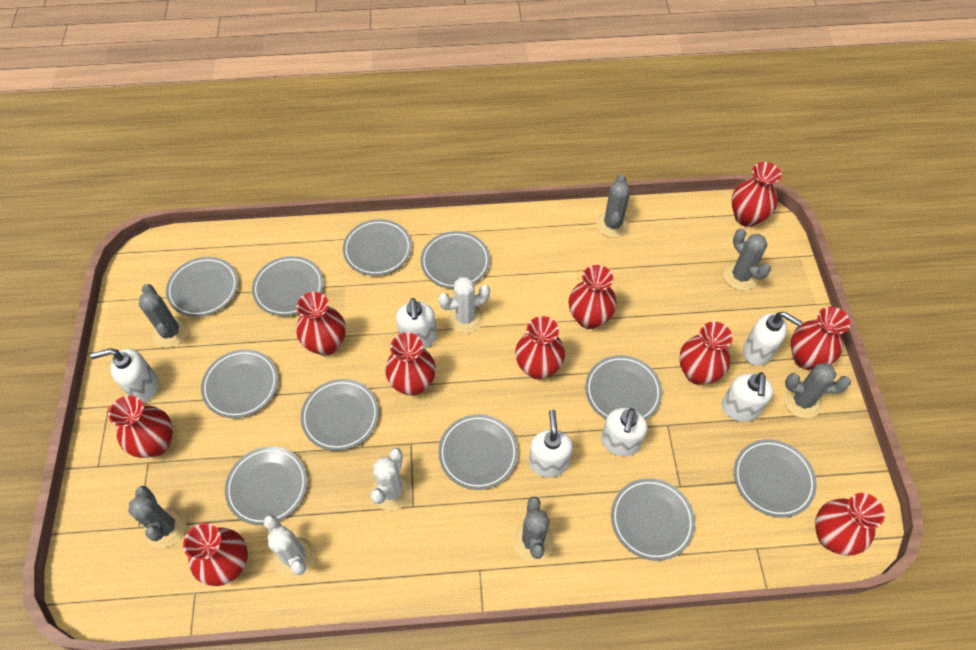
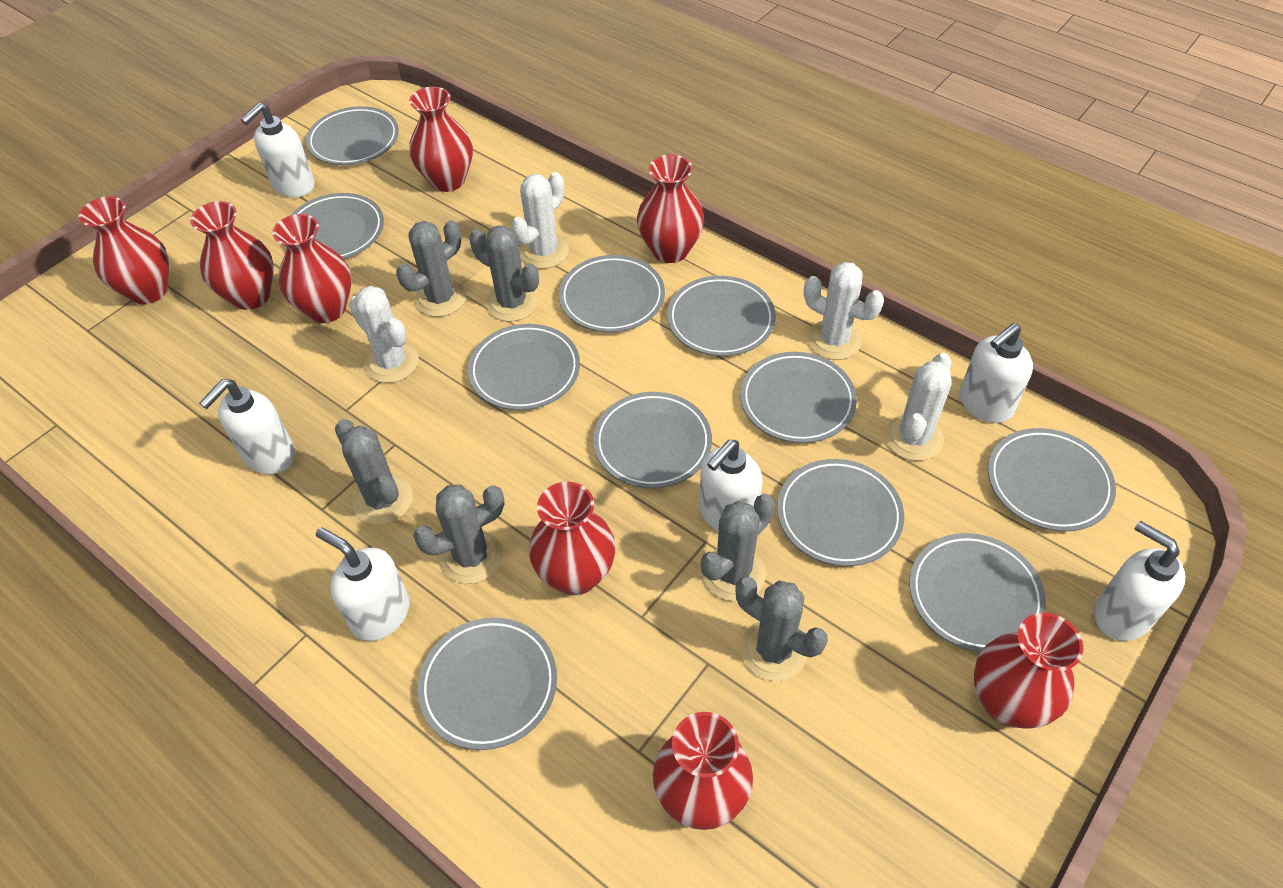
red vase: 10 -> 8
white cactus: 3 -> 4

